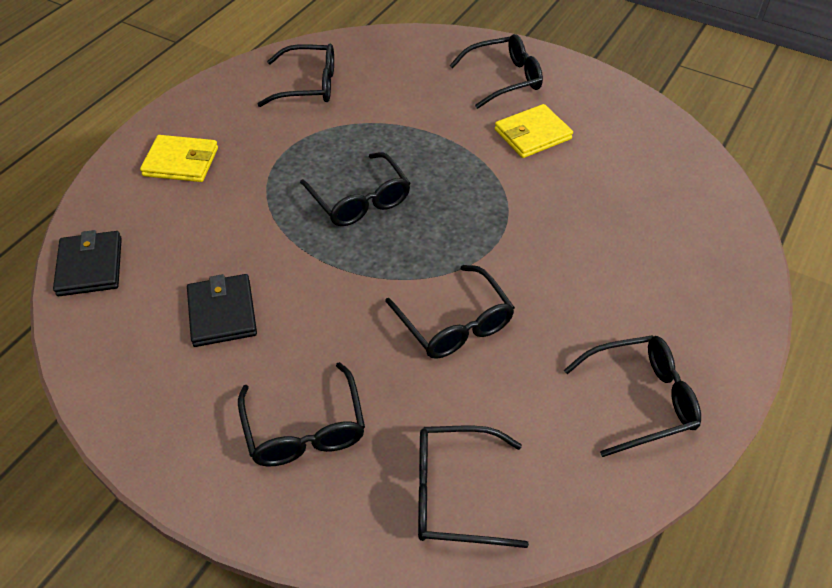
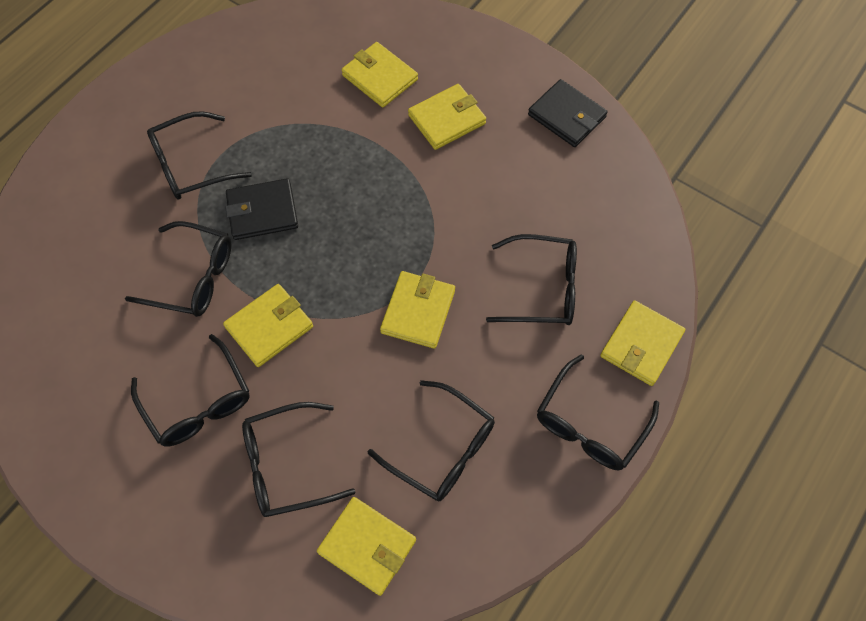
yellow wallet: 2 -> 6

